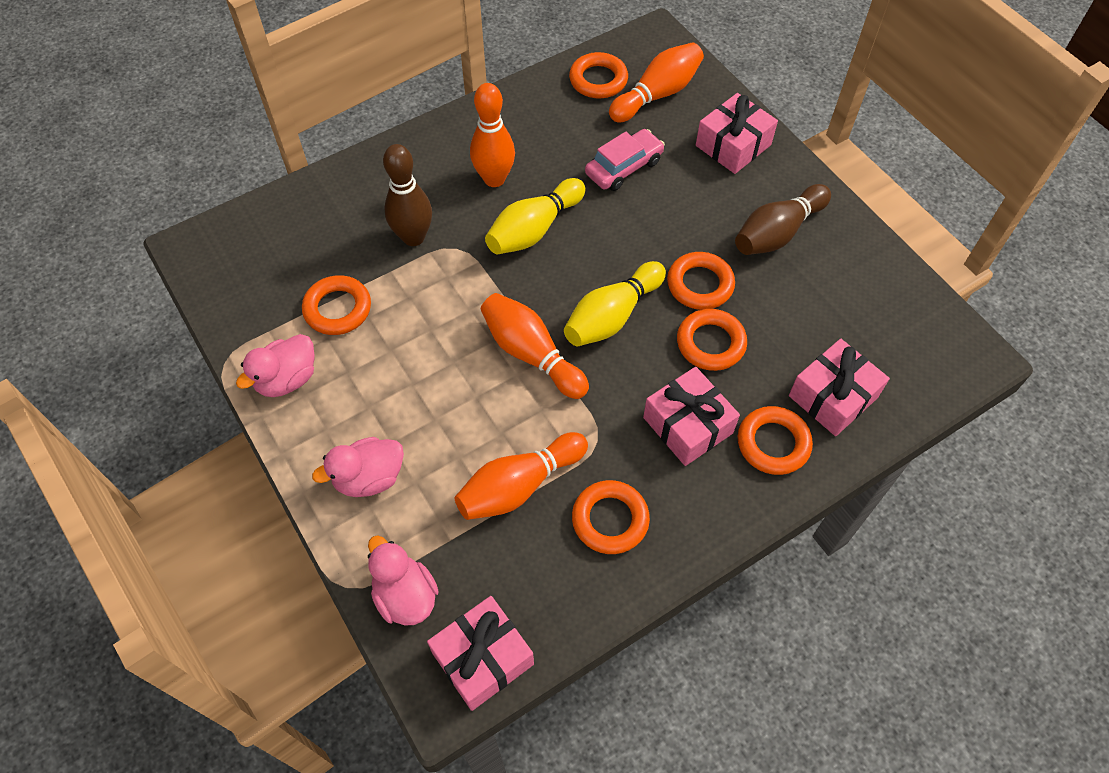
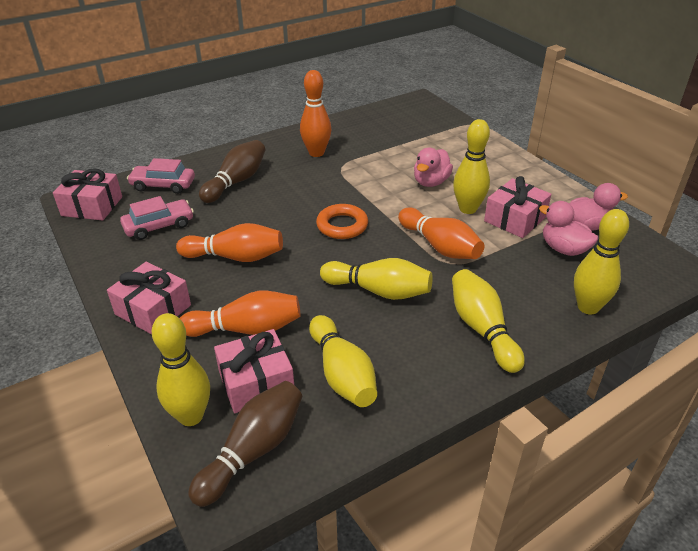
orange ring: 6 -> 1
pink car: 1 -> 2
yellow bowling pin: 2 -> 6

